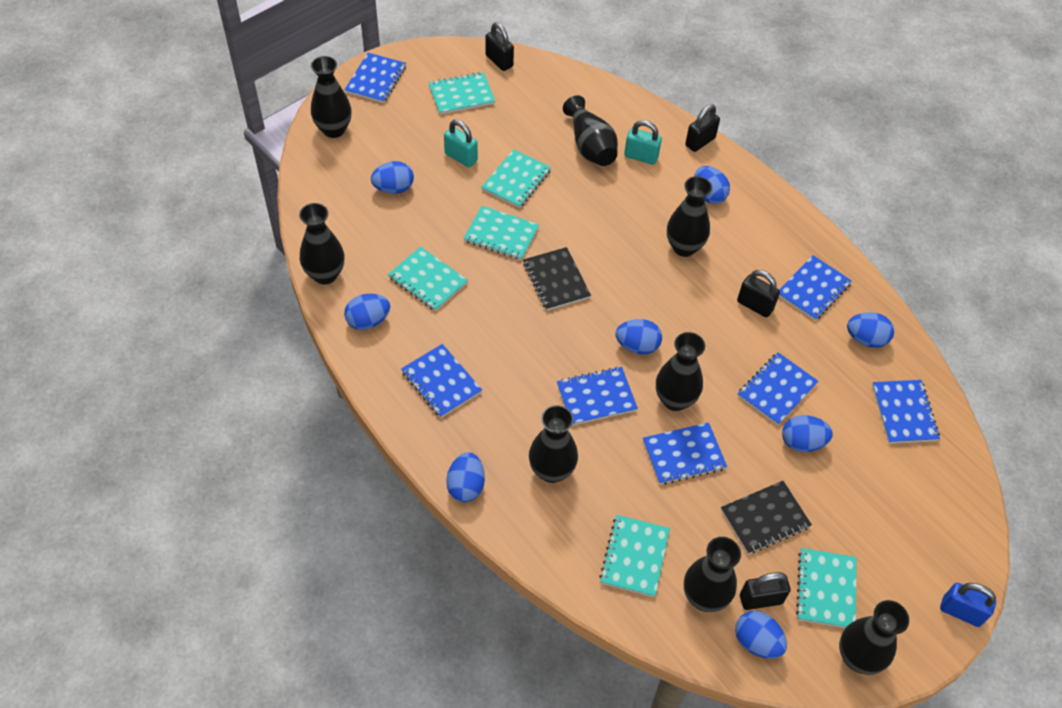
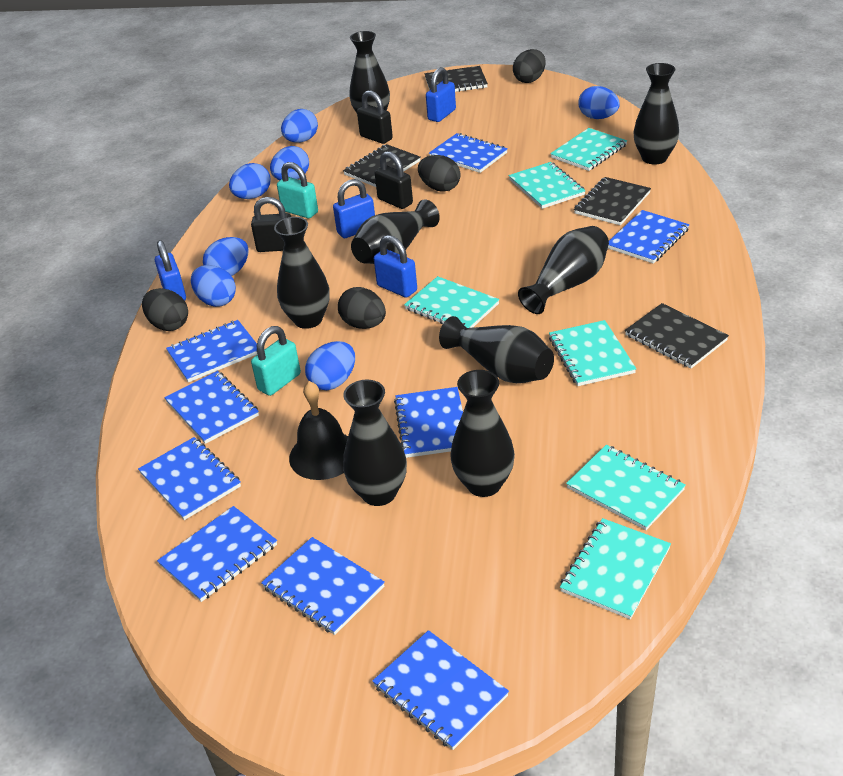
black bell: 0 -> 1
black egg: 0 -> 4
black notebook: 2 -> 4
black padlock: 4 -> 3
blue egg: 8 -> 7
blue notebook: 7 -> 9
blue padlock: 1 -> 4

